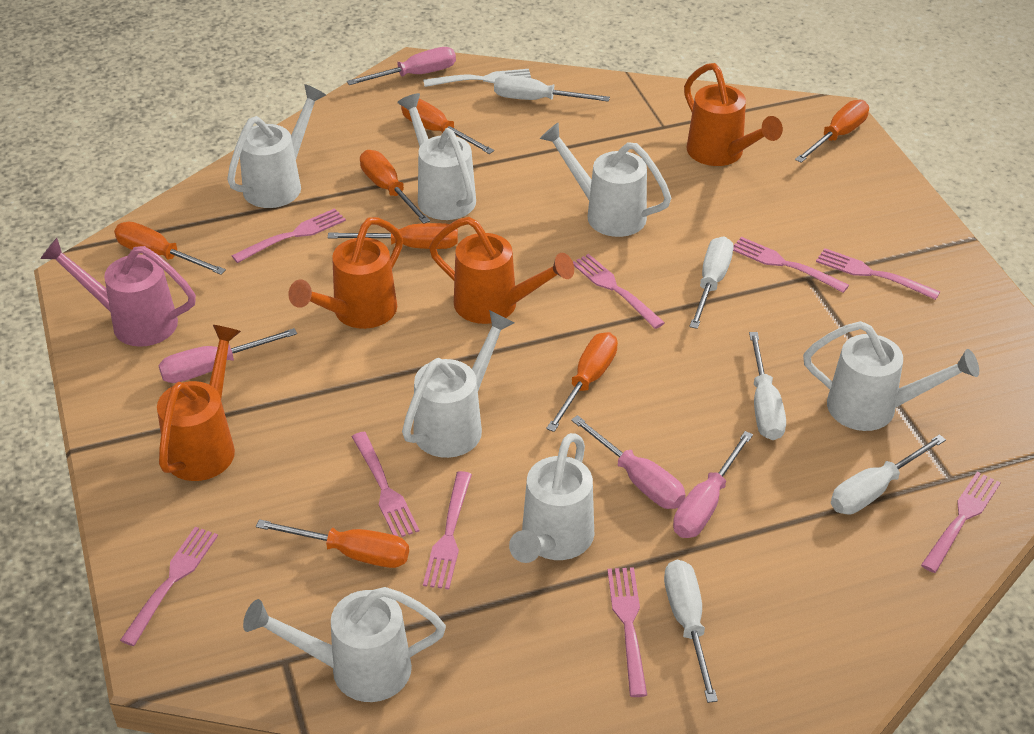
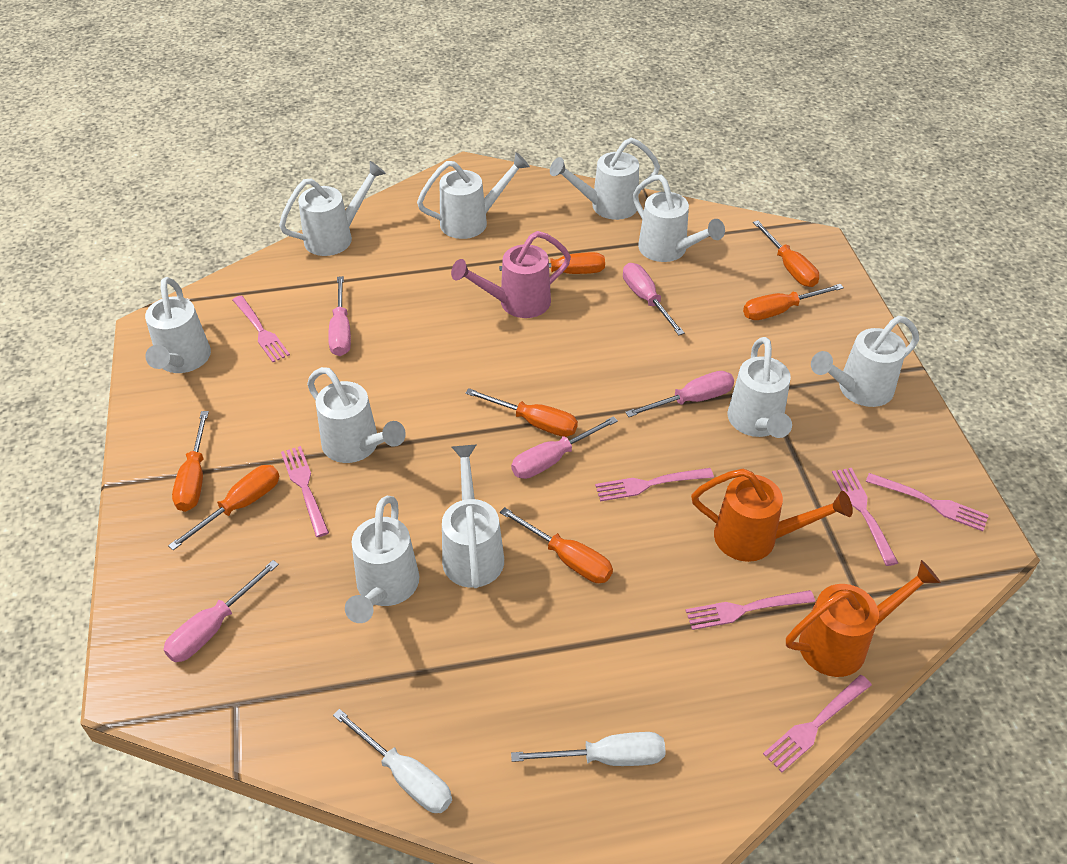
orange watering can: 4 -> 2
pink fork: 9 -> 7
pink screwdriver: 4 -> 5
white fork: 1 -> 0
white screwdriver: 5 -> 2
white watering can: 7 -> 10

